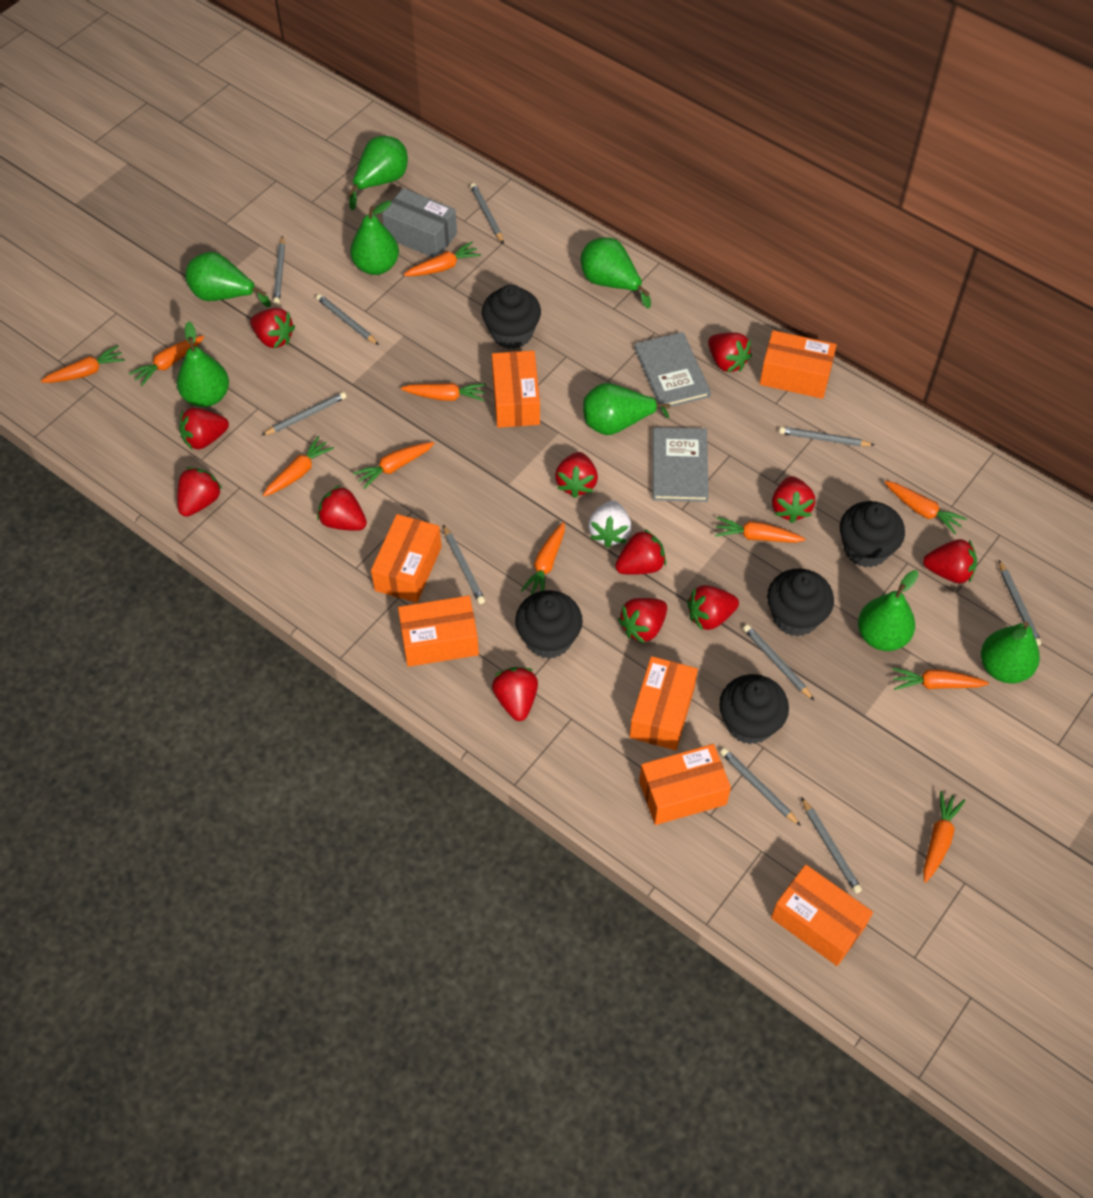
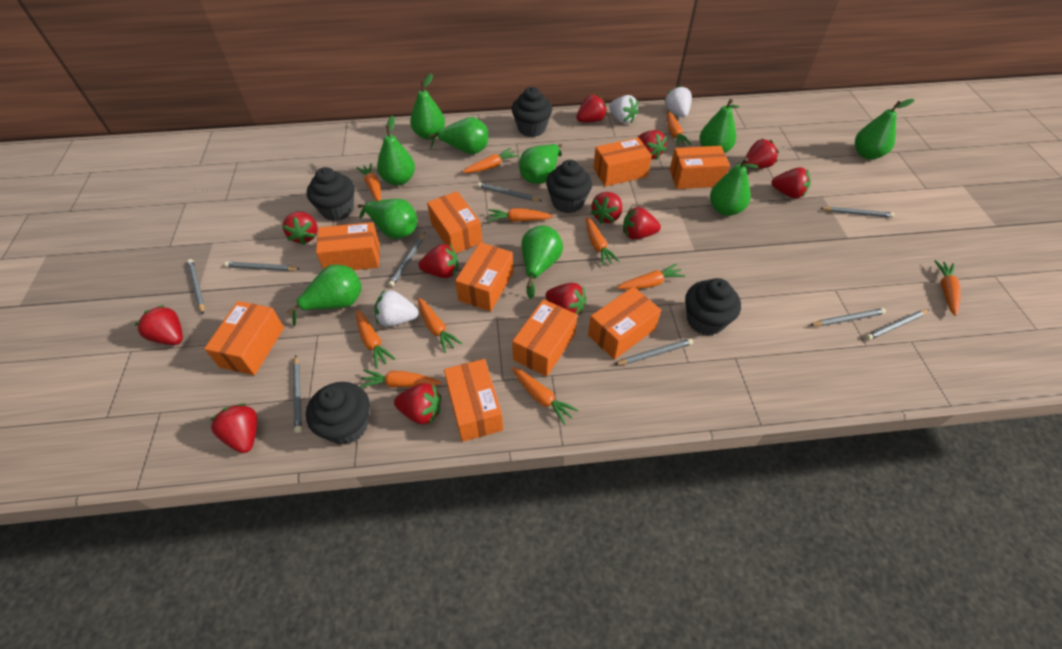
green pear: 8 -> 10
grey book: 2 -> 0
grey box: 1 -> 0
grey pencil: 10 -> 9
orange box: 7 -> 9
white strawberry: 1 -> 3

